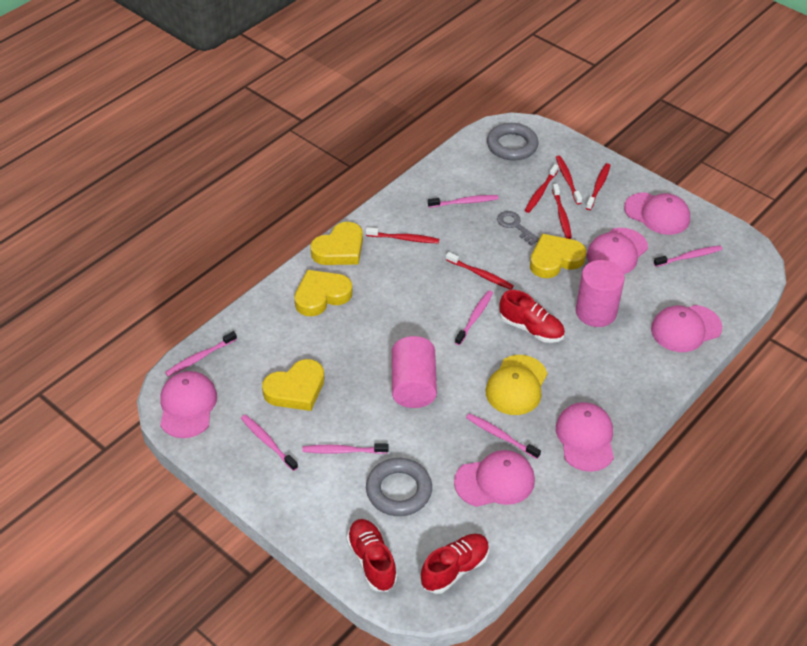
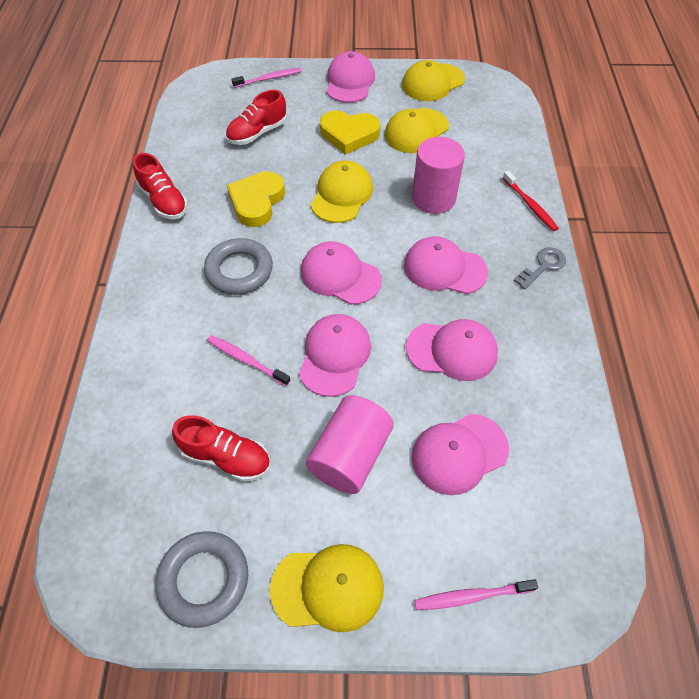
pink toothbrush: 7 -> 3
red toothbrush: 6 -> 1
yellow cap: 1 -> 4
yellow heart: 4 -> 2

